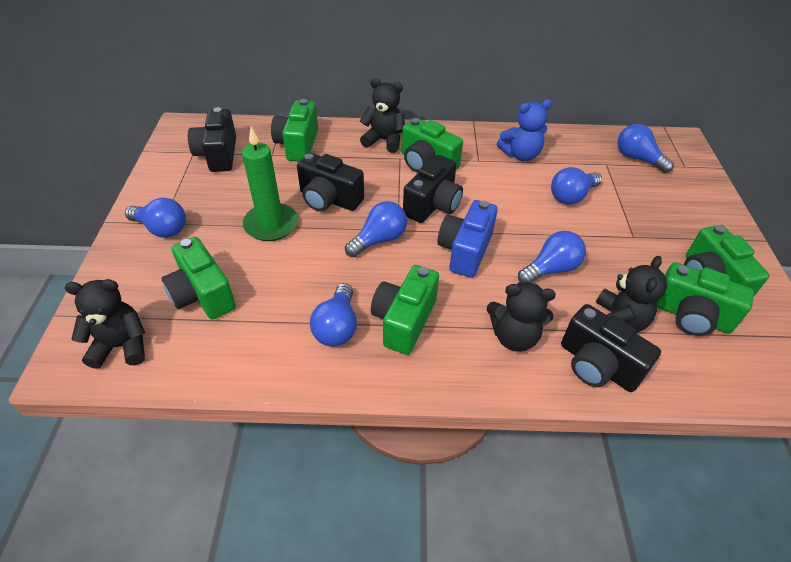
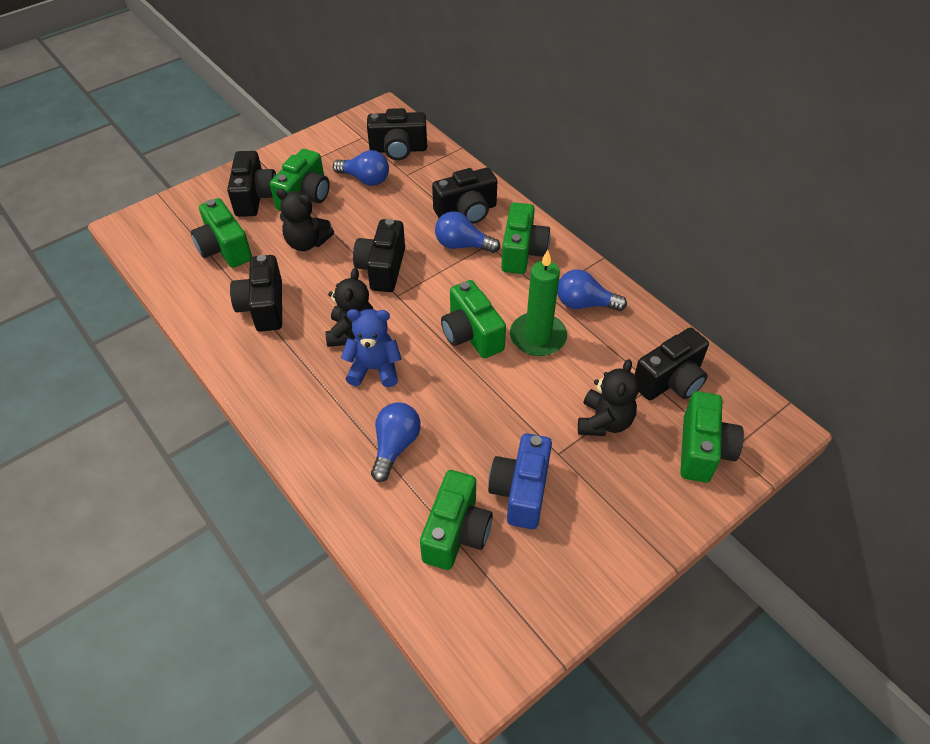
black camera: 4 -> 6
black teddy bear: 4 -> 3
blue light bulb: 6 -> 4

